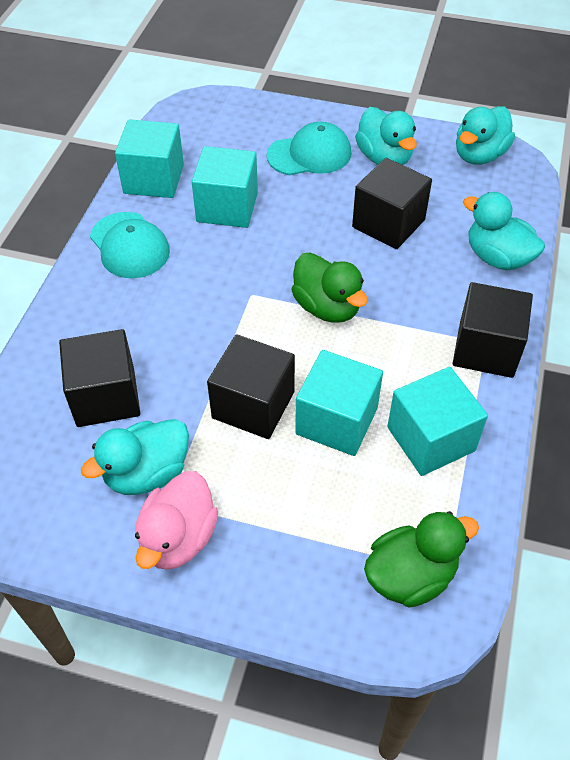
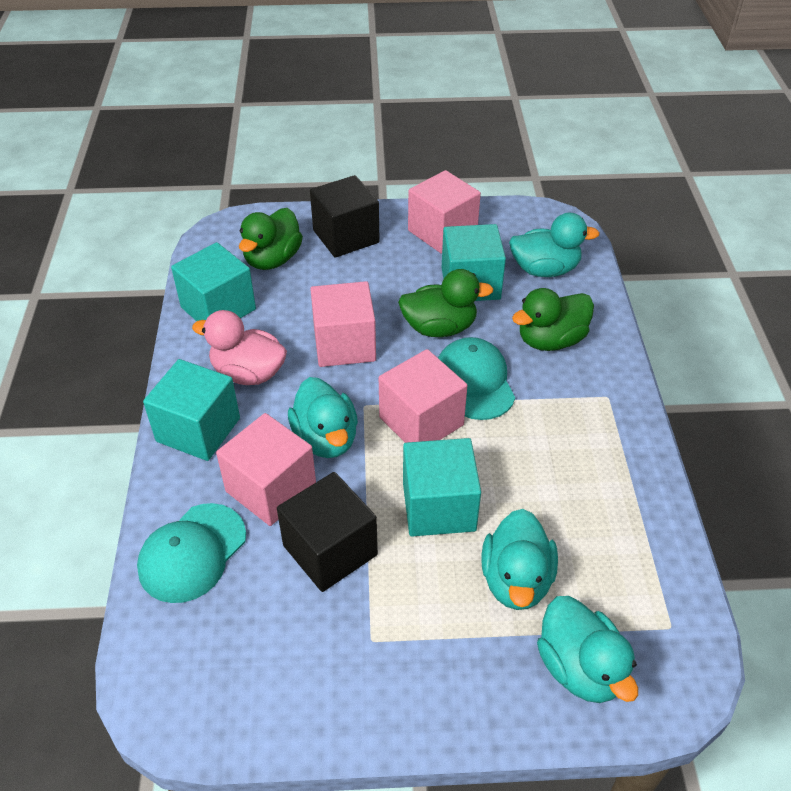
black cube: 4 -> 2
green duck: 2 -> 3
pink cube: 0 -> 4

